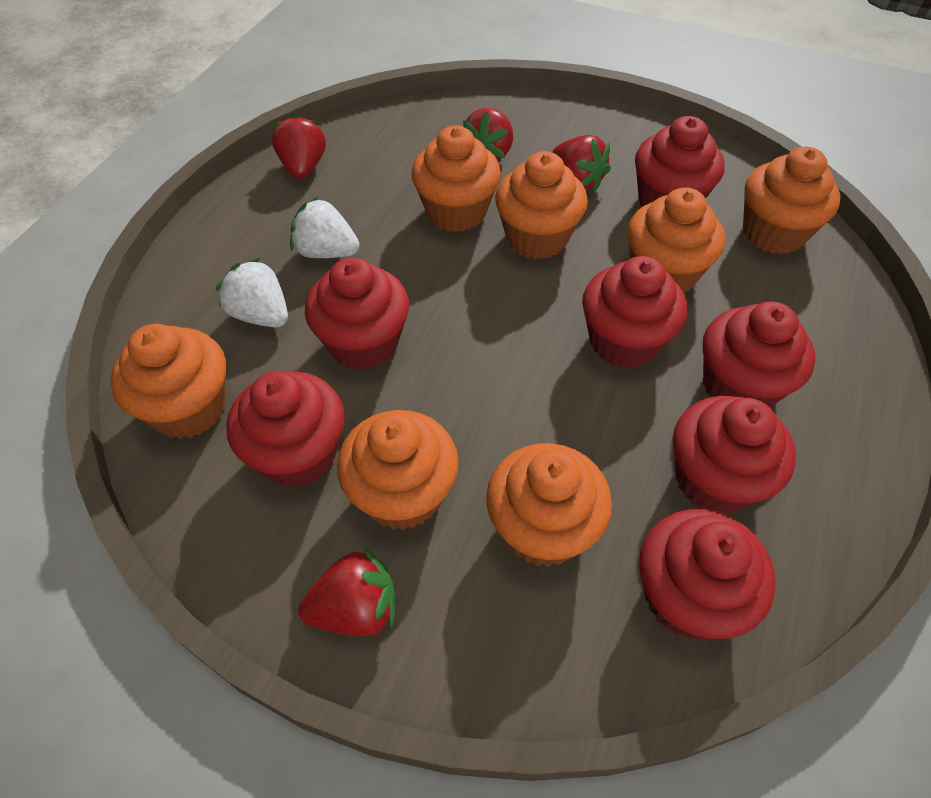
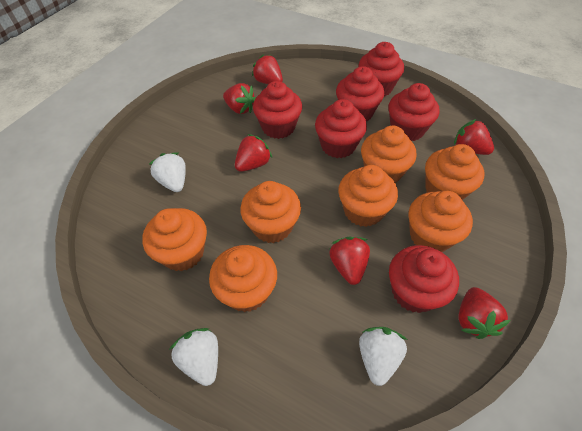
red cupcake: 7 -> 6
red strawberry: 4 -> 6
white strawberry: 2 -> 3

